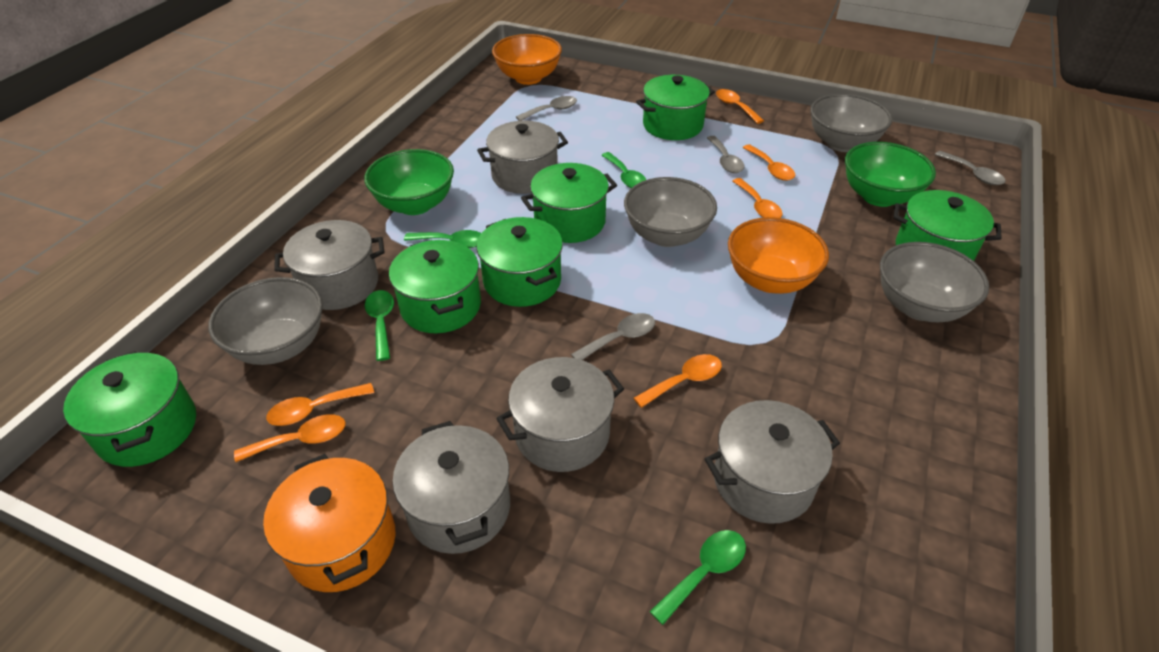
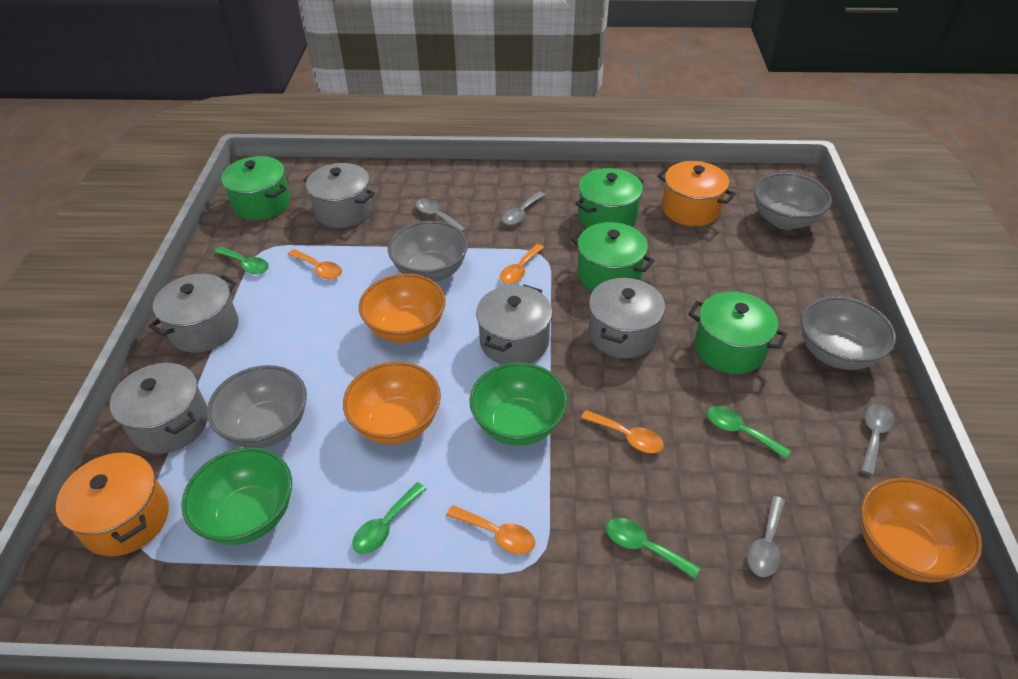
green pot: 6 -> 4
orange bowl: 2 -> 3
orange pot: 1 -> 2
orange spoon: 6 -> 4

